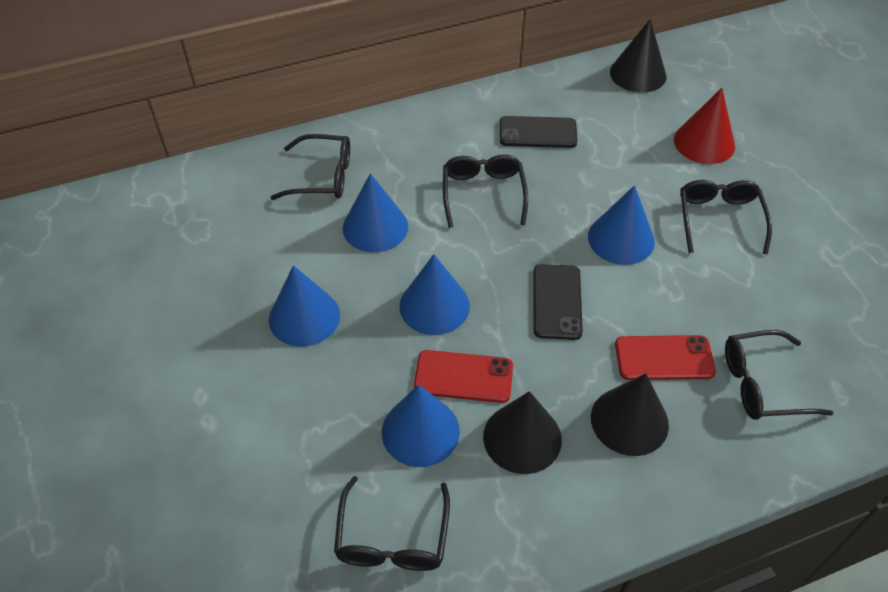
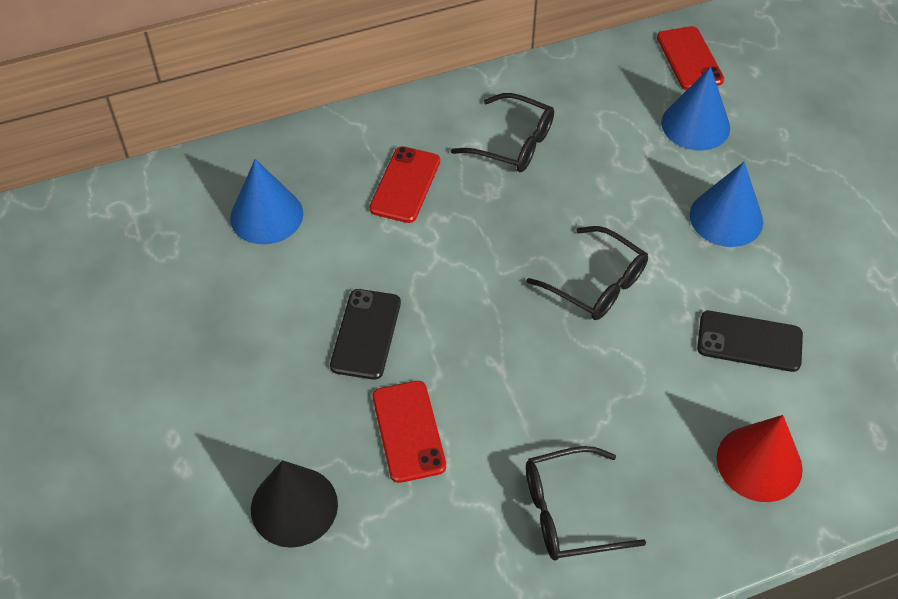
black cone: 3 -> 1
black glasses: 5 -> 3
blue cone: 5 -> 3
red phone: 2 -> 3

